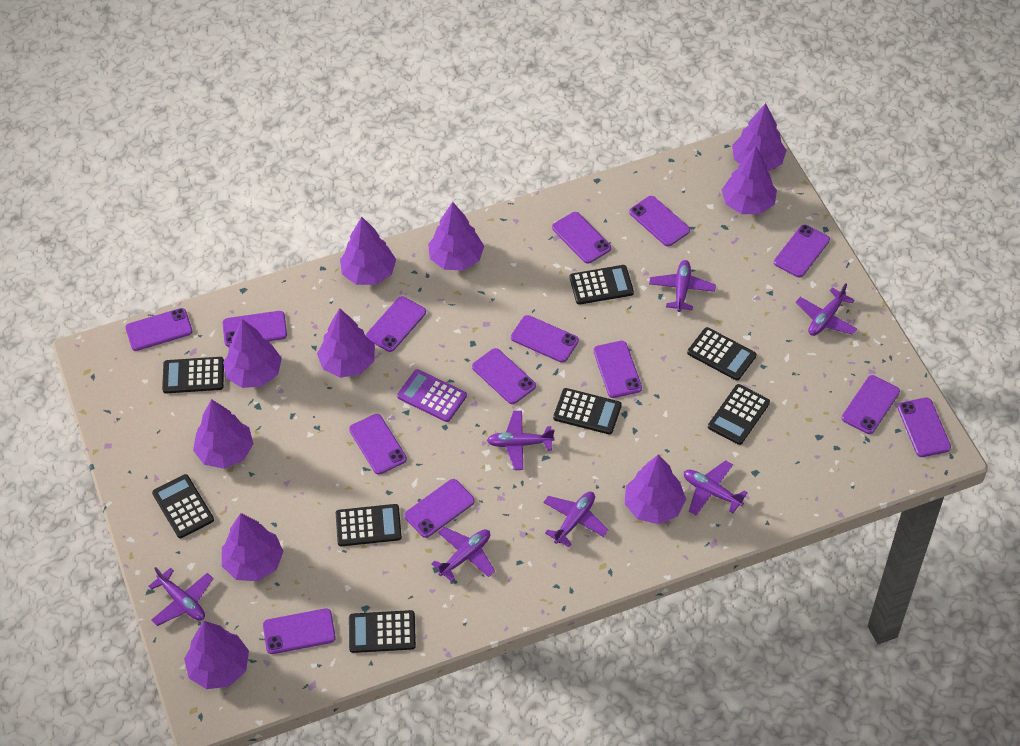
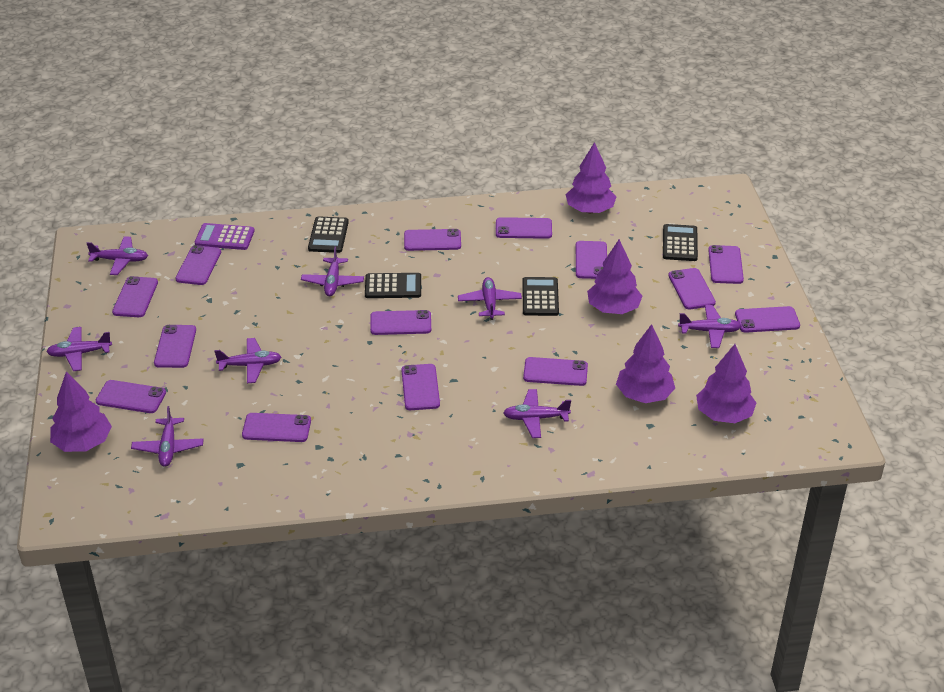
black calculator: 8 -> 4
purple plane: 7 -> 8
purple tree: 10 -> 5

